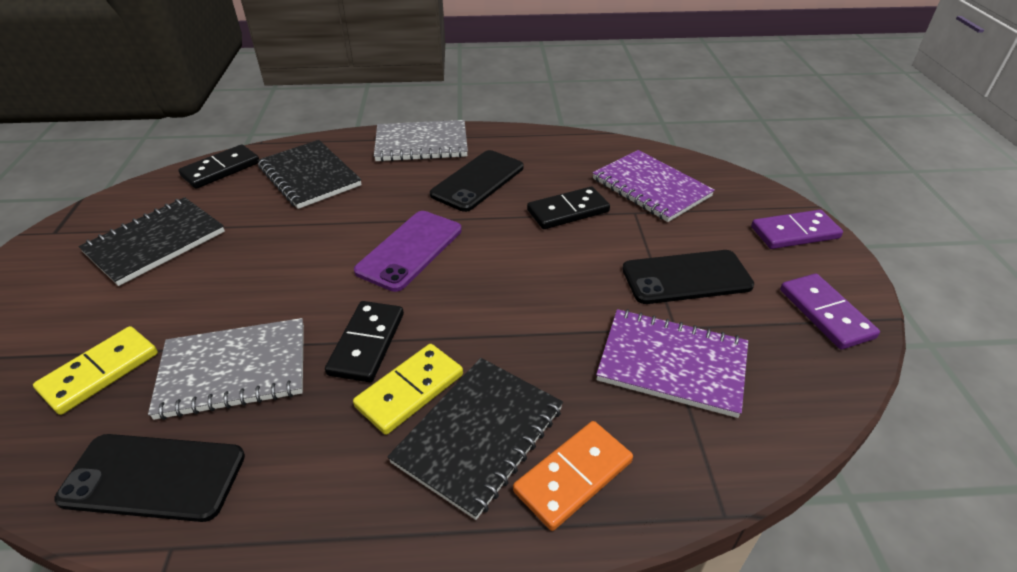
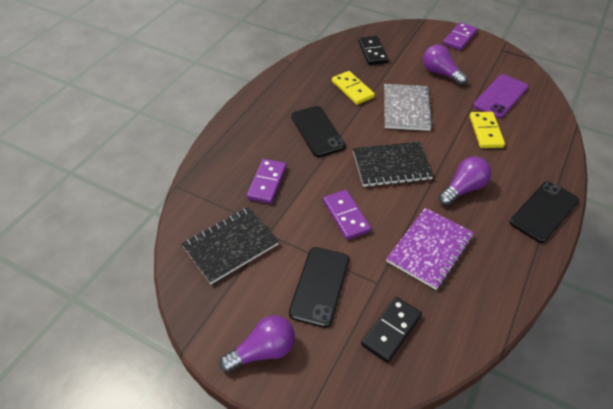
black domino: 3 -> 2
black notebook: 3 -> 2
grey notebook: 2 -> 1
orange domino: 1 -> 0
purple domino: 2 -> 3
purple light bulb: 0 -> 3
purple notebook: 2 -> 1

